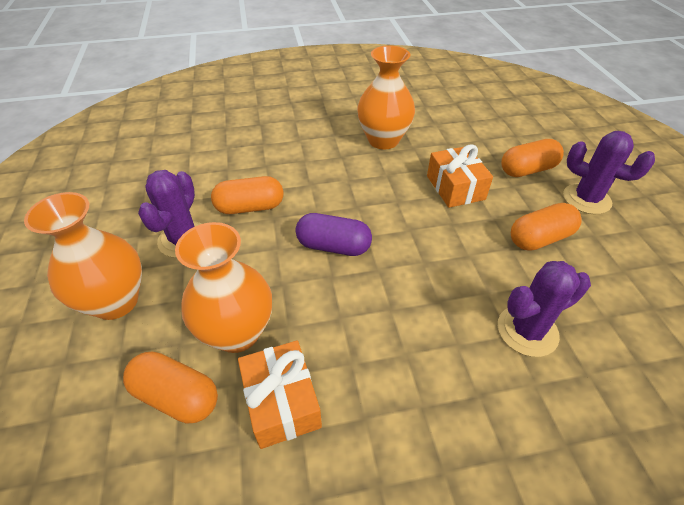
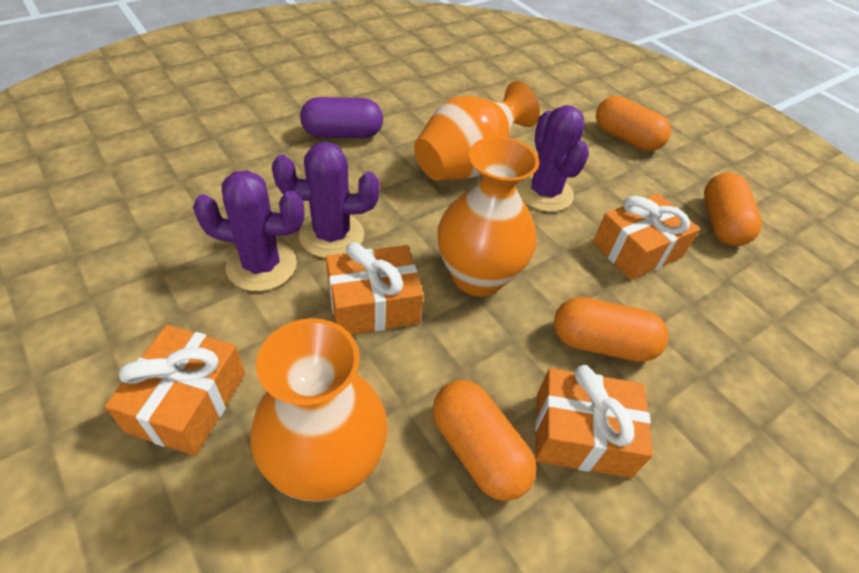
orange gift: 2 -> 4

